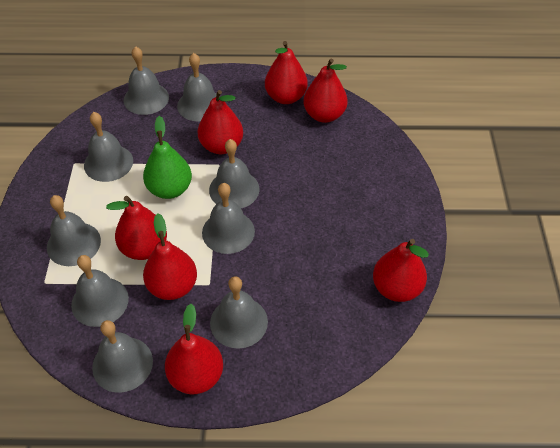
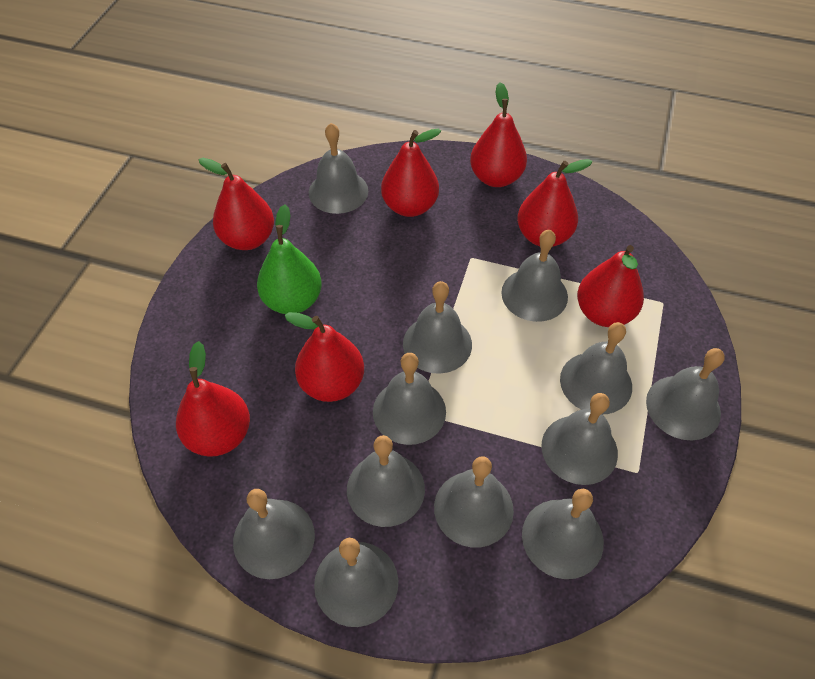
grey bell: 9 -> 12

